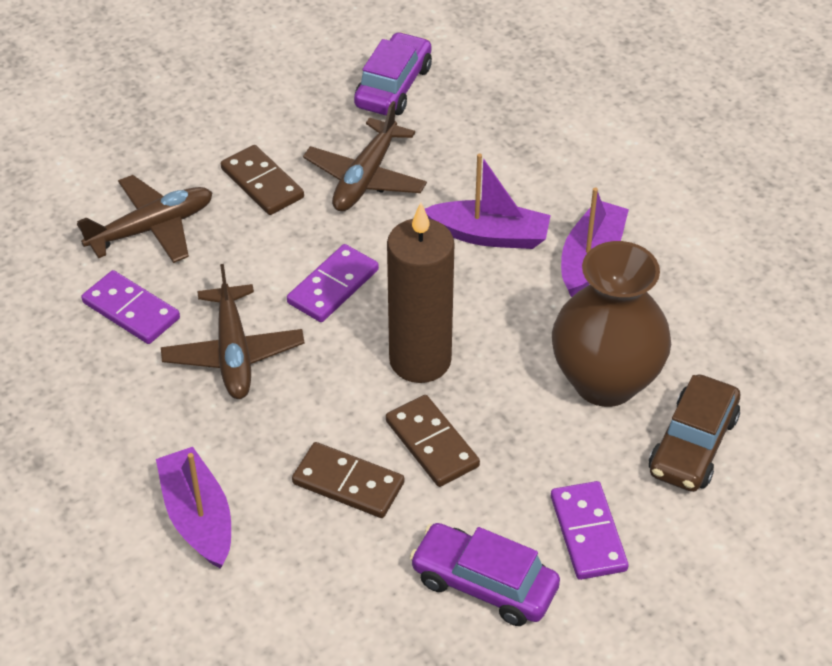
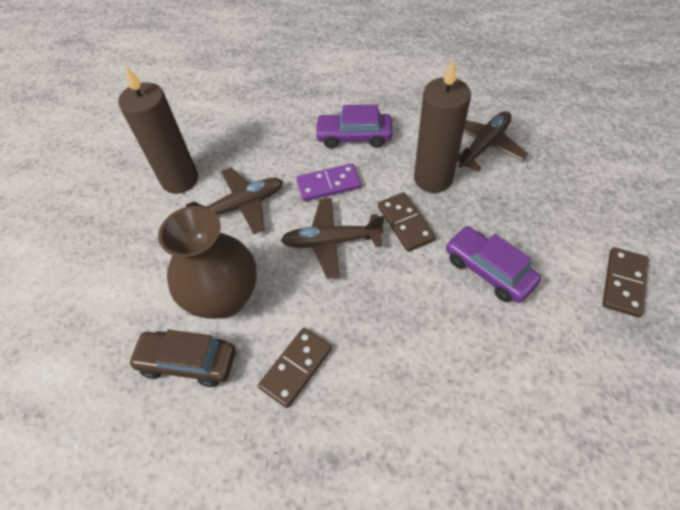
brown candle: 1 -> 2
purple boat: 3 -> 0
purple domino: 3 -> 1

